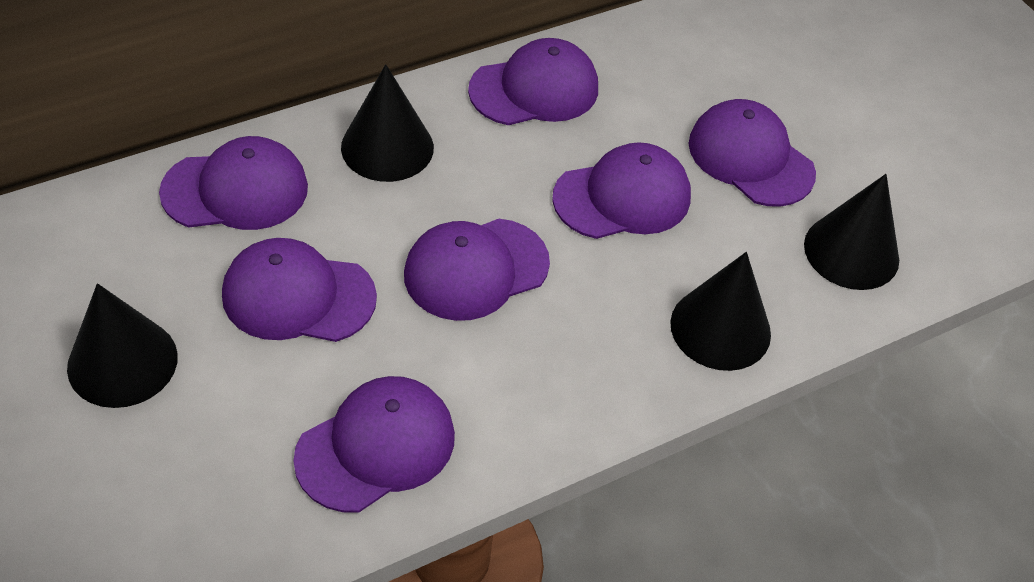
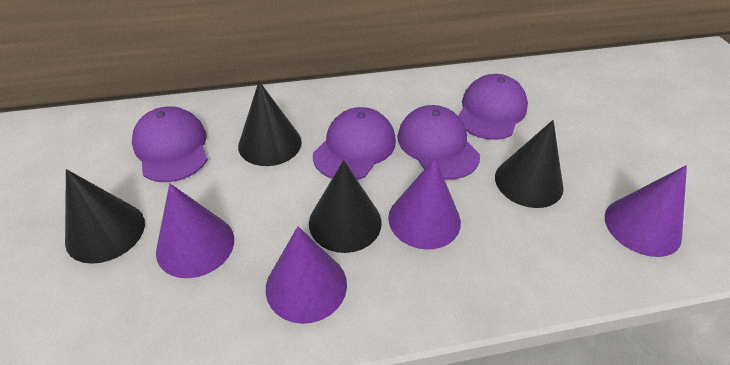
purple cap: 7 -> 4
purple cone: 0 -> 4

